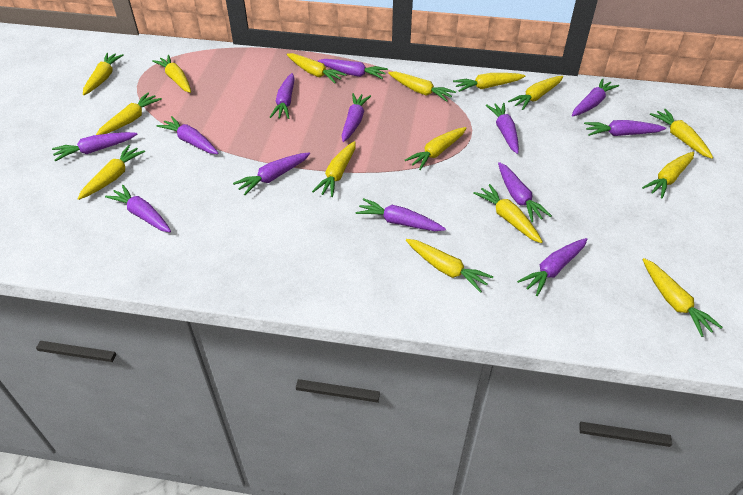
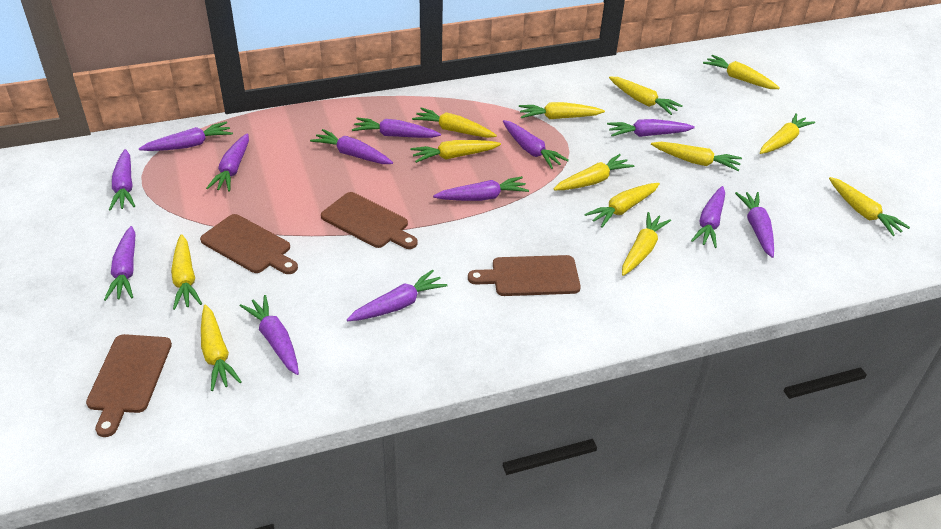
brown cutting board: 0 -> 4
yellow carrot: 15 -> 13

